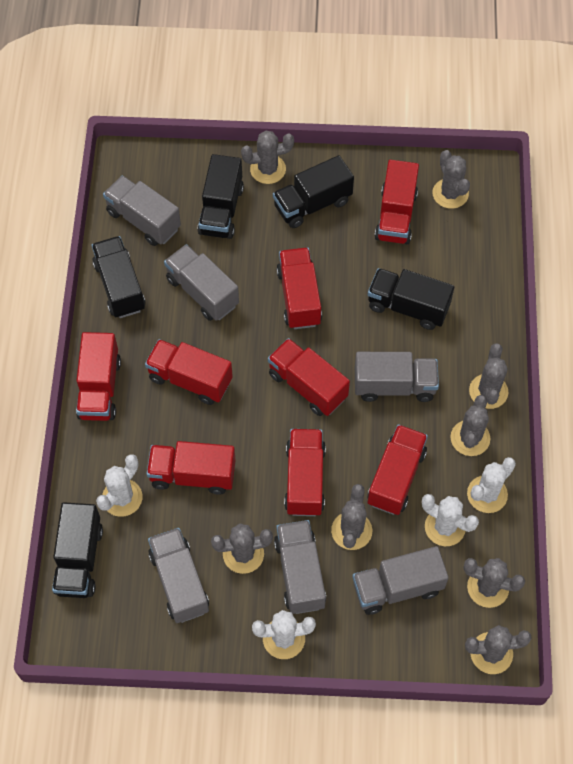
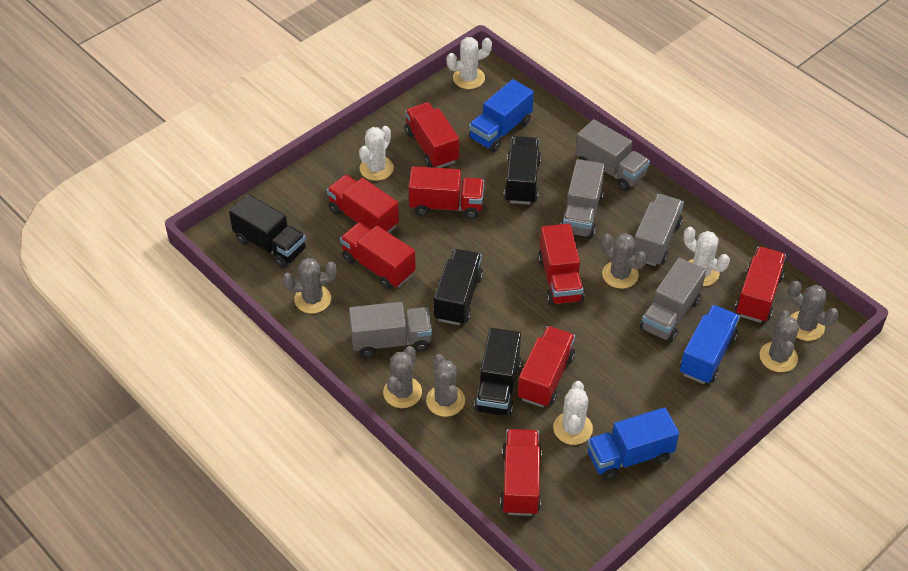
black truck: 5 -> 4
blue truck: 0 -> 3
grey cactus: 8 -> 6
grey truck: 6 -> 5

